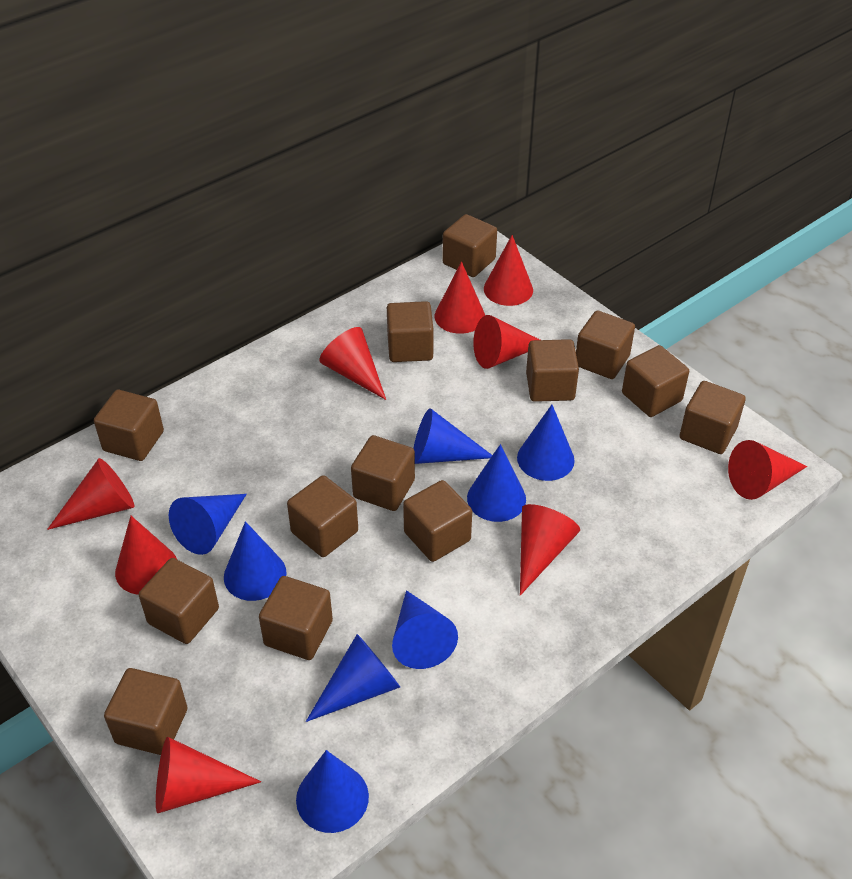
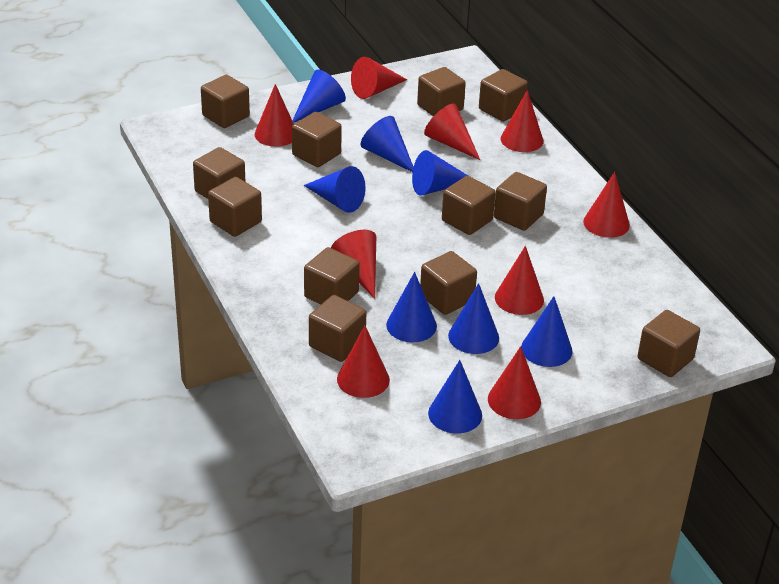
brown cube: 13 -> 12

